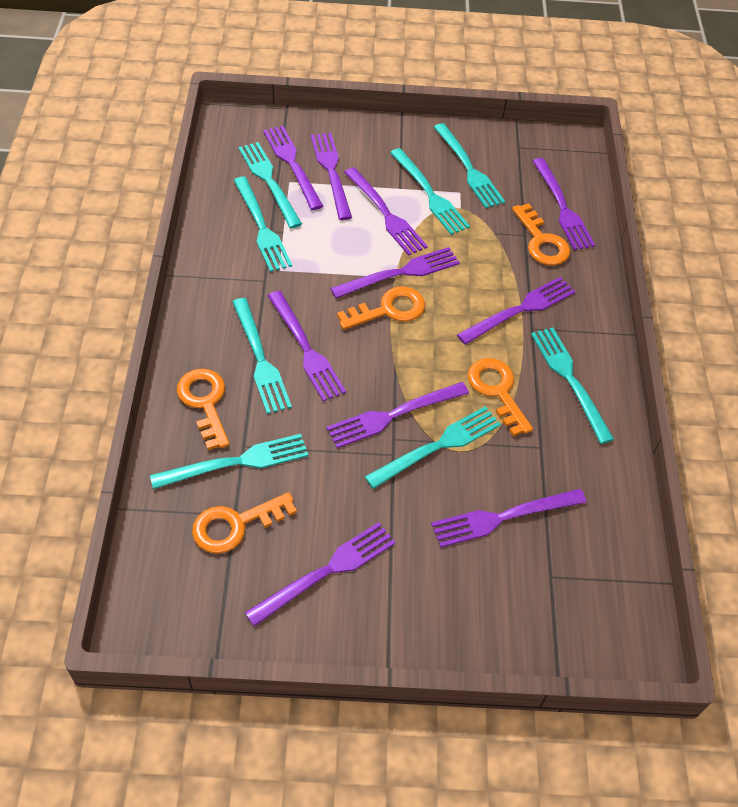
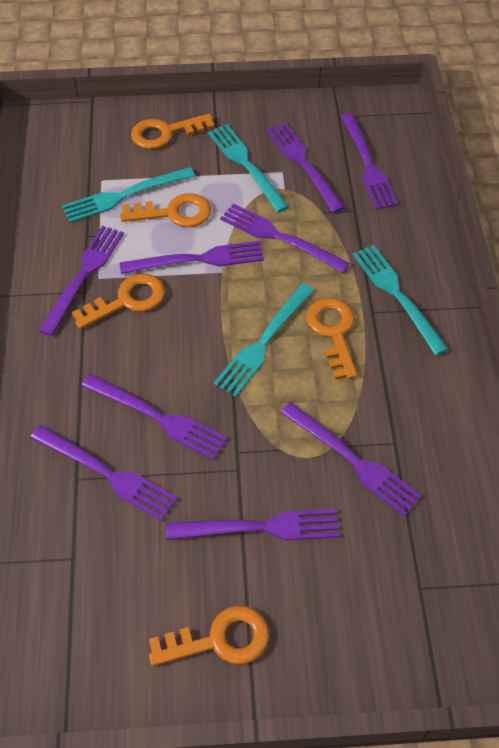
purple fork: 10 -> 9
turquoise fork: 8 -> 4

